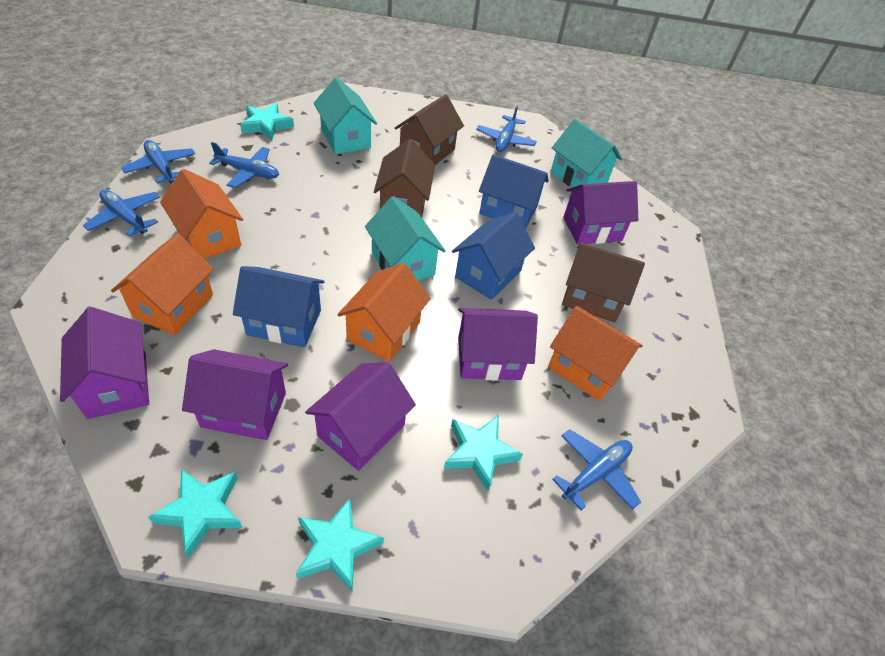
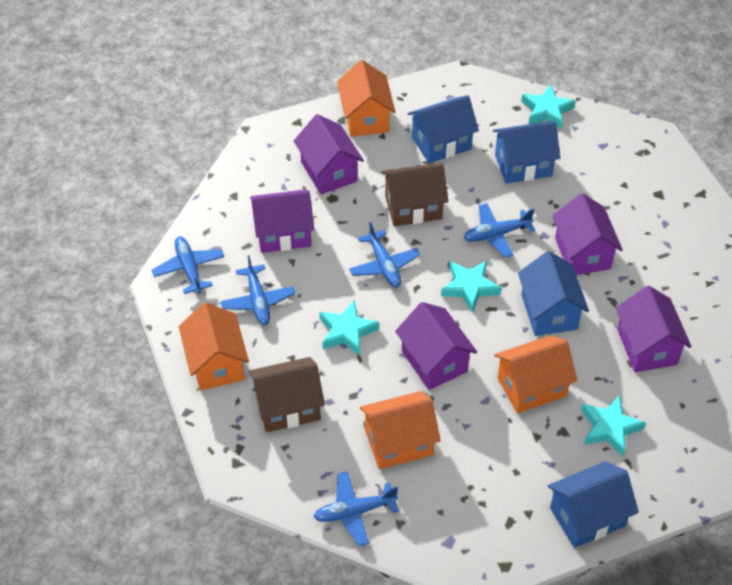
blue house: 3 -> 4
brown house: 3 -> 2
turquoise house: 3 -> 0

